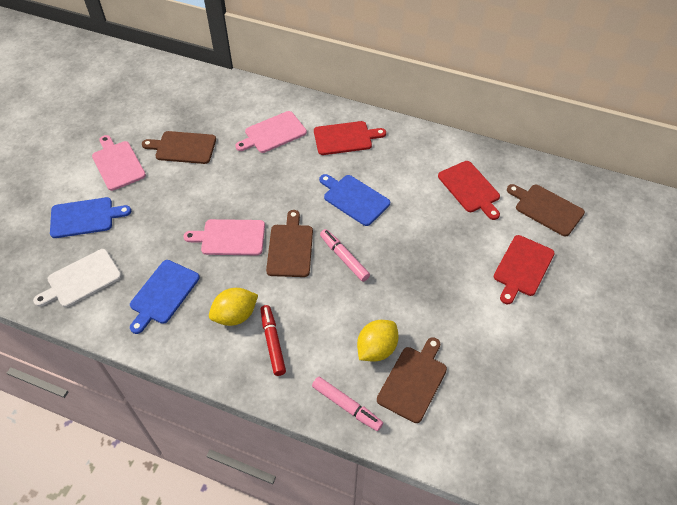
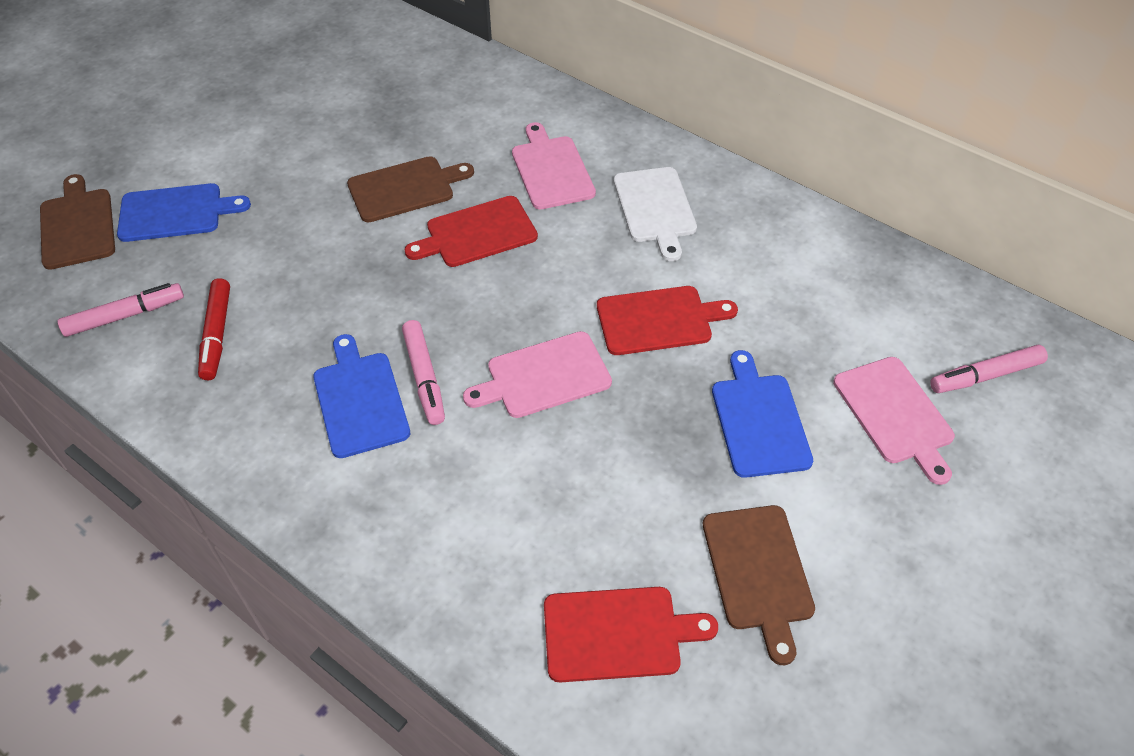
brown cutting board: 4 -> 3
pink marker: 2 -> 3
yellow lemon: 2 -> 0

